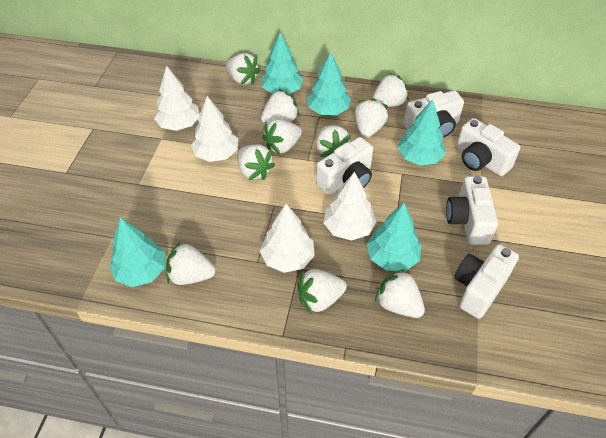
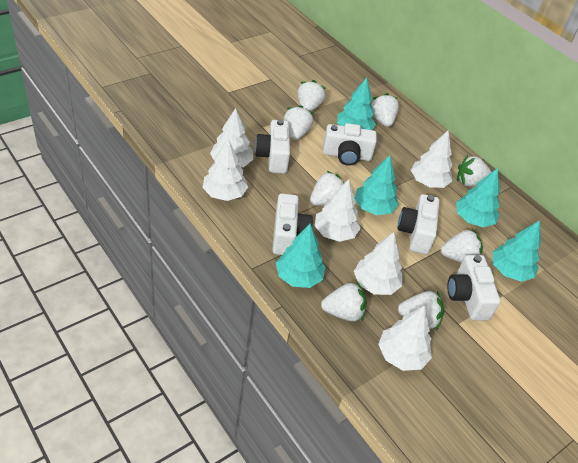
white strawberry: 10 -> 8
white tree: 4 -> 6

